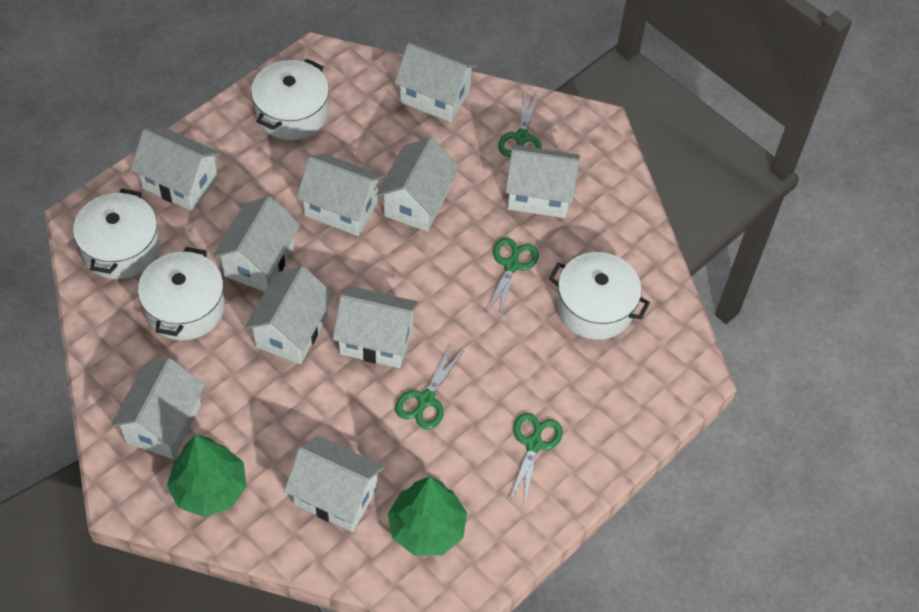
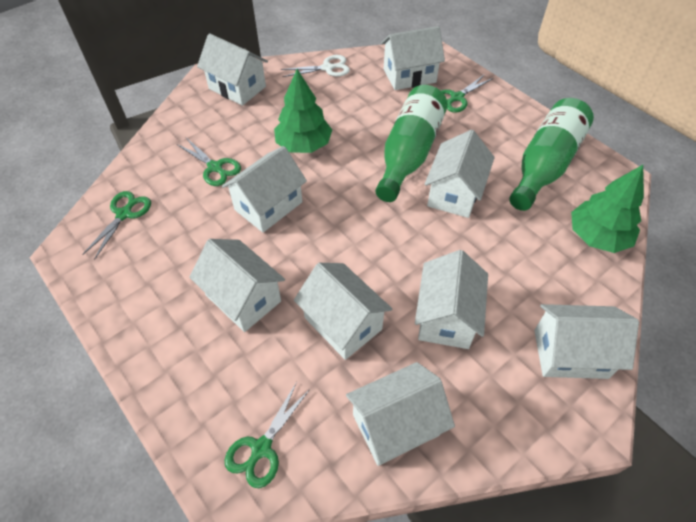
green bottle: 0 -> 2
white house: 10 -> 9
white pot: 4 -> 0
white scissors: 0 -> 1

